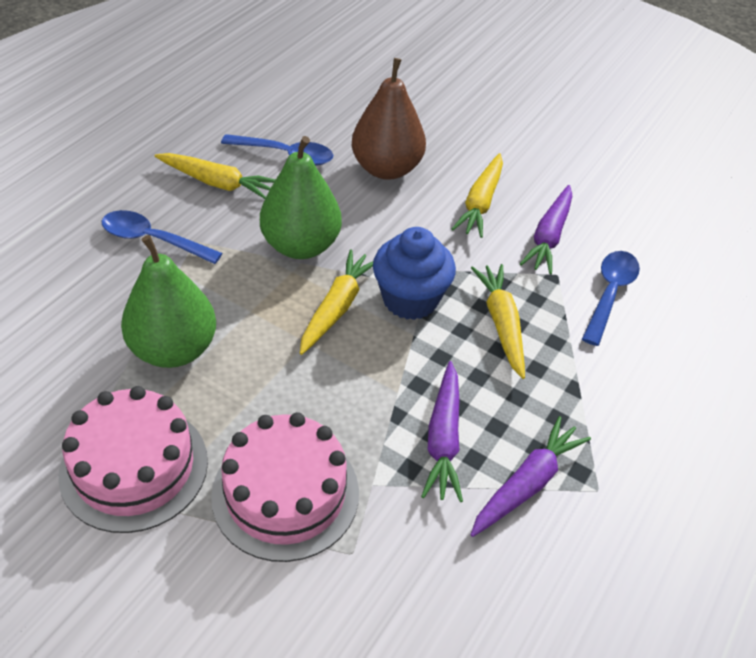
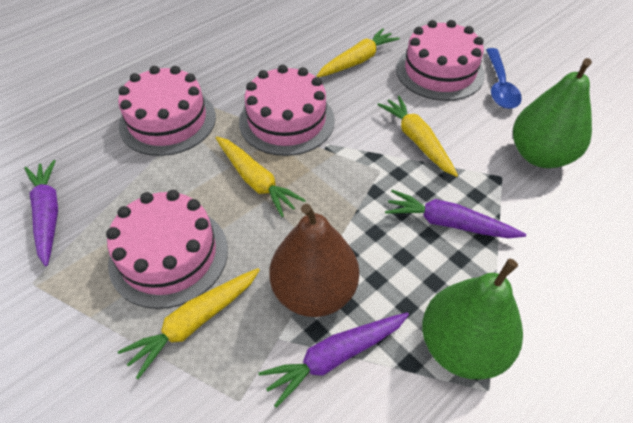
blue cupcake: 1 -> 0
blue spoon: 3 -> 1
pink cake: 2 -> 4

